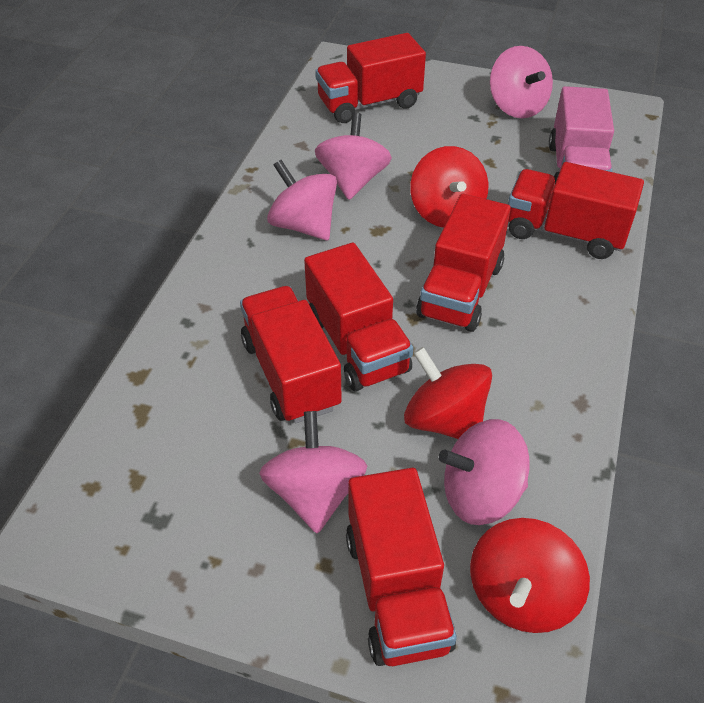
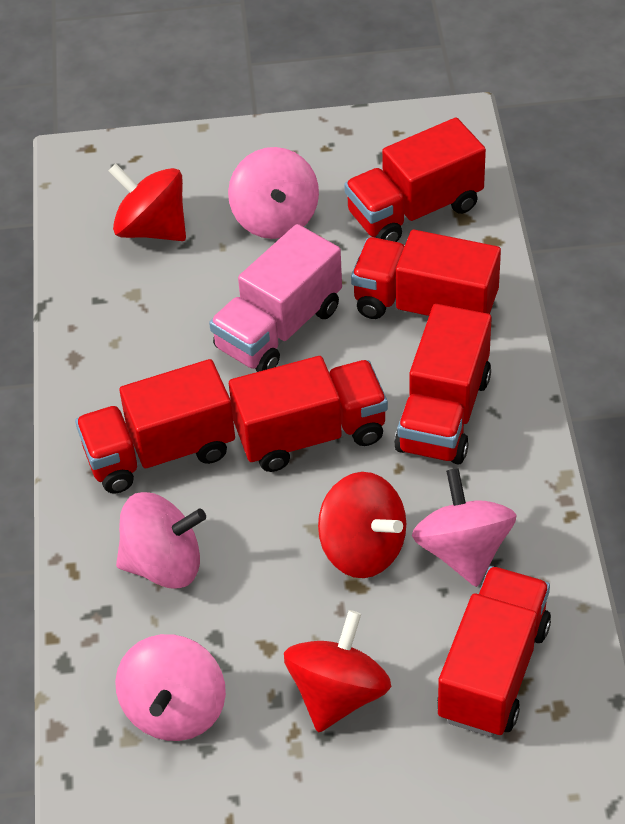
pink spinning top: 5 -> 4

